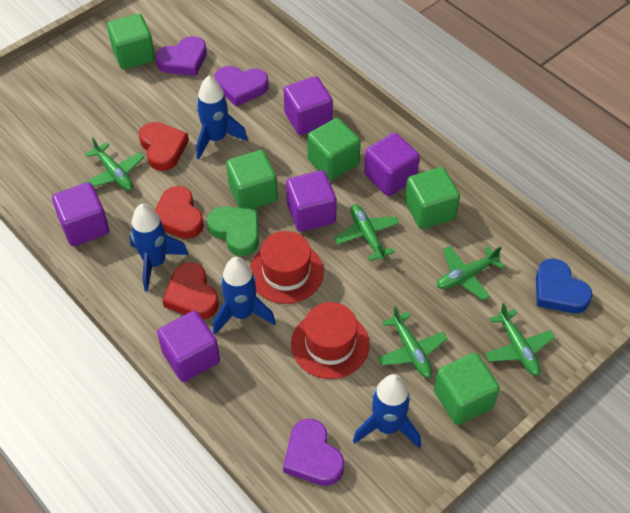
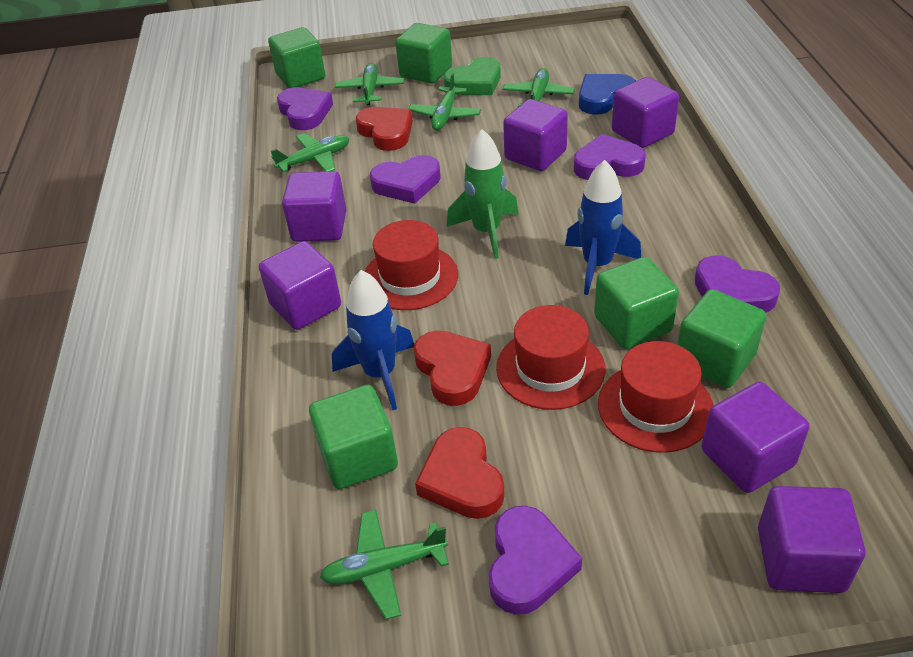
blue rocket: 4 -> 2
green rocket: 0 -> 1
purple cube: 5 -> 6
purple heart: 3 -> 5
red hat: 2 -> 3

